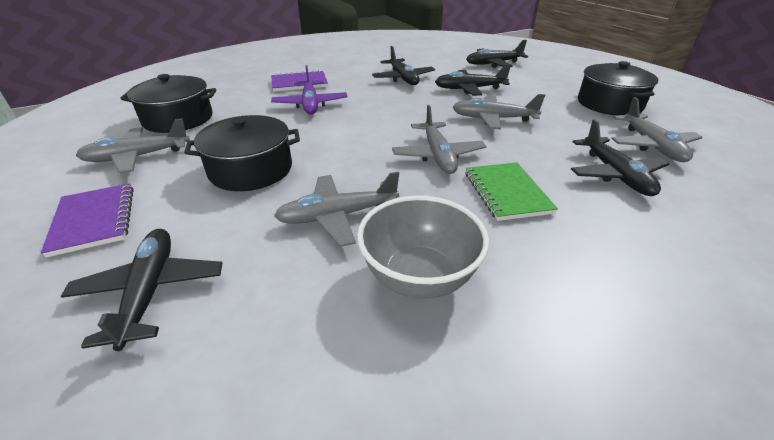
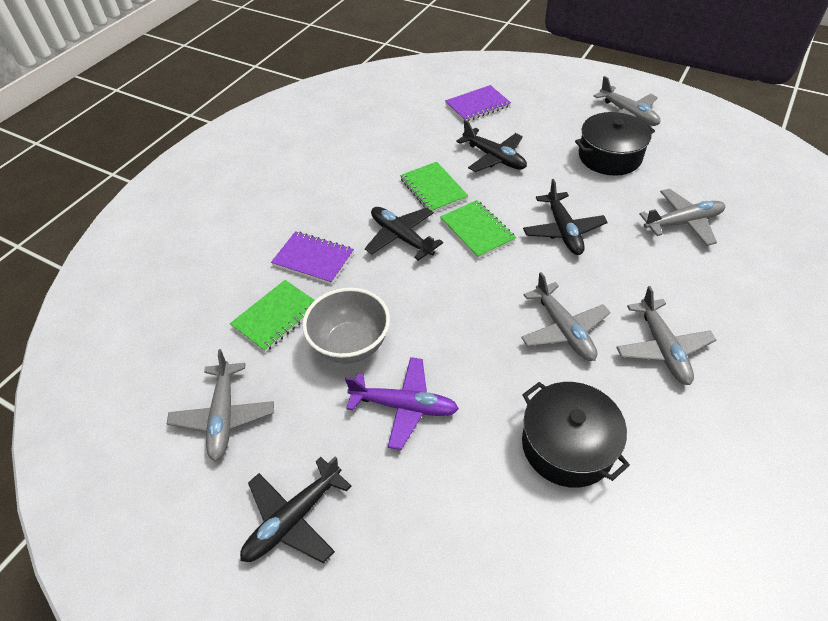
black plane: 5 -> 4
black pot: 3 -> 2
green notebook: 1 -> 3

